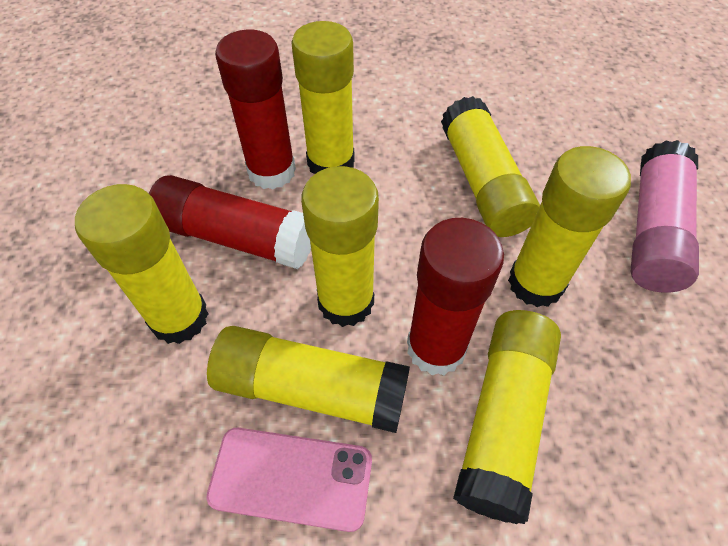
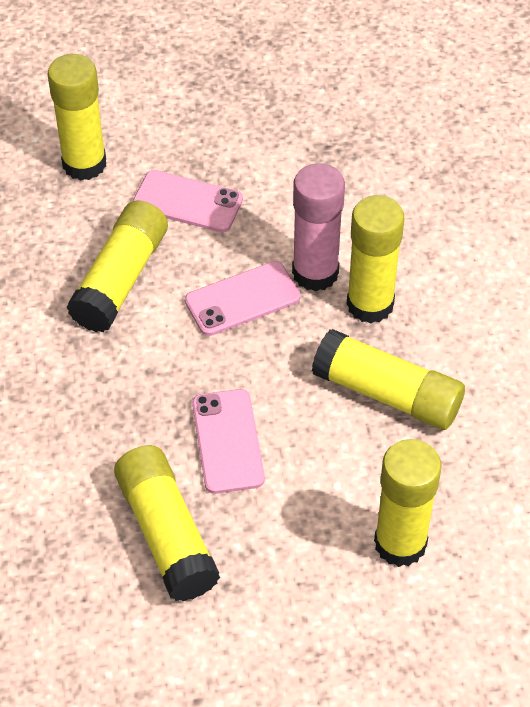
pink phone: 1 -> 3
red glue stick: 3 -> 0
yellow glue stick: 7 -> 6

